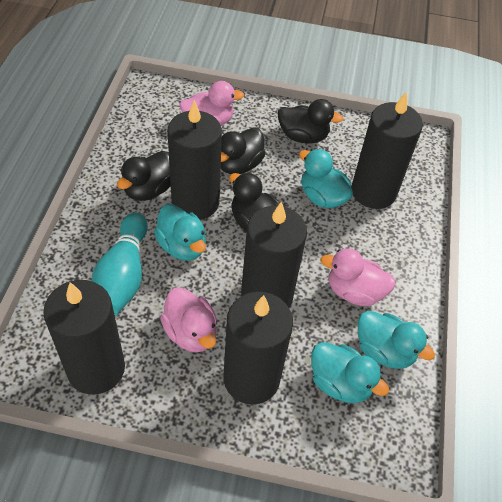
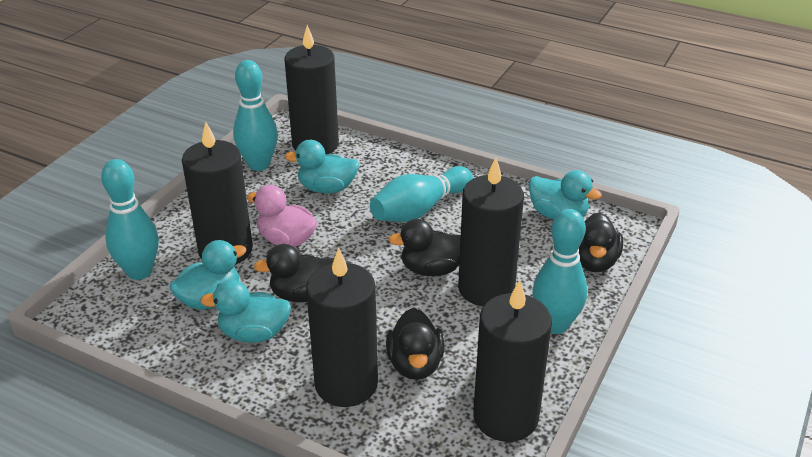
pink duck: 3 -> 1
turquoise bowling pin: 1 -> 4

